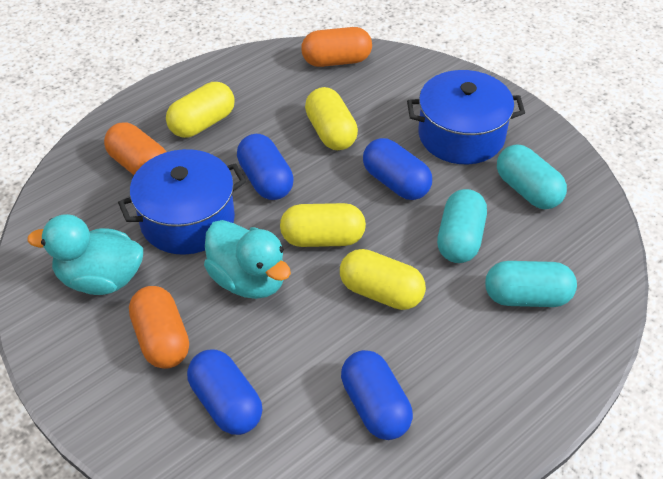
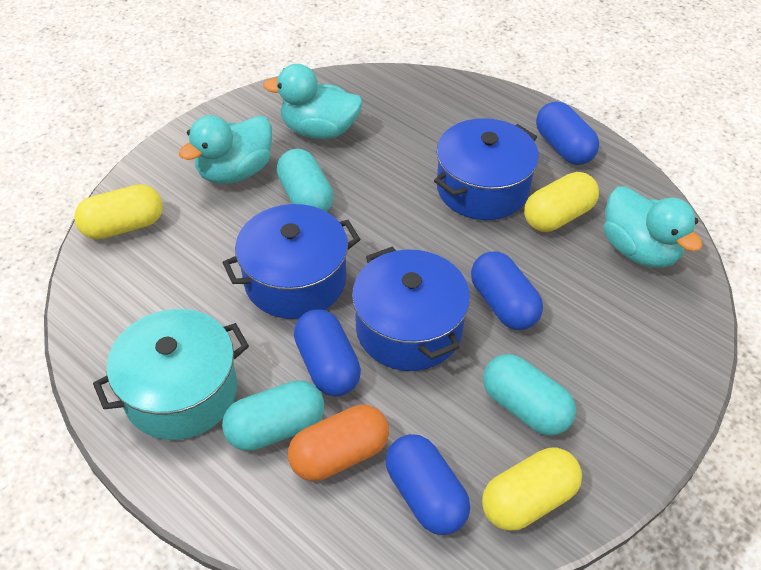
blue pot: 2 -> 3
orange capsule: 3 -> 1
turquoise duck: 2 -> 3
turquoise pot: 0 -> 1
yellow capsule: 4 -> 3

